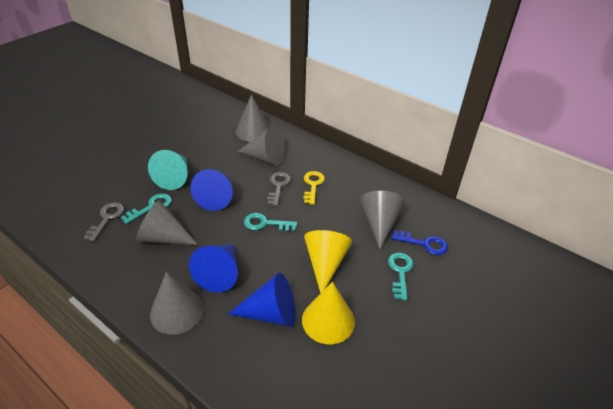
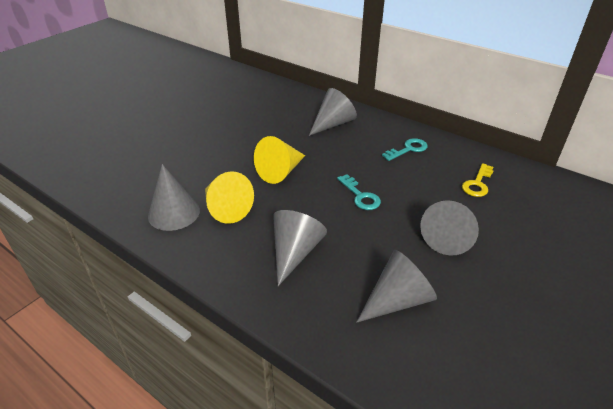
blue cone: 3 -> 0
blue key: 1 -> 0
grey key: 2 -> 0
turquoise cone: 1 -> 0
turquoise key: 3 -> 2

